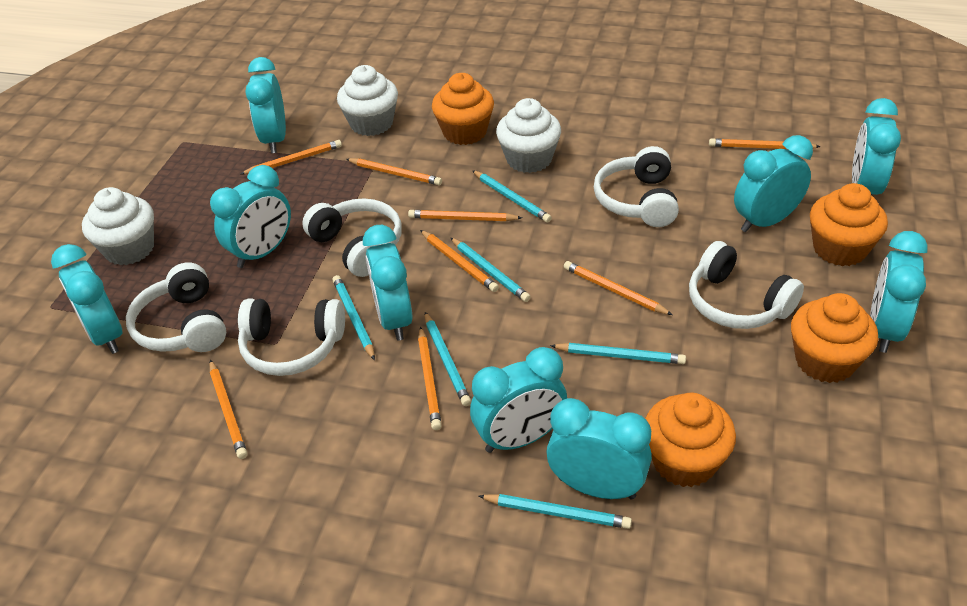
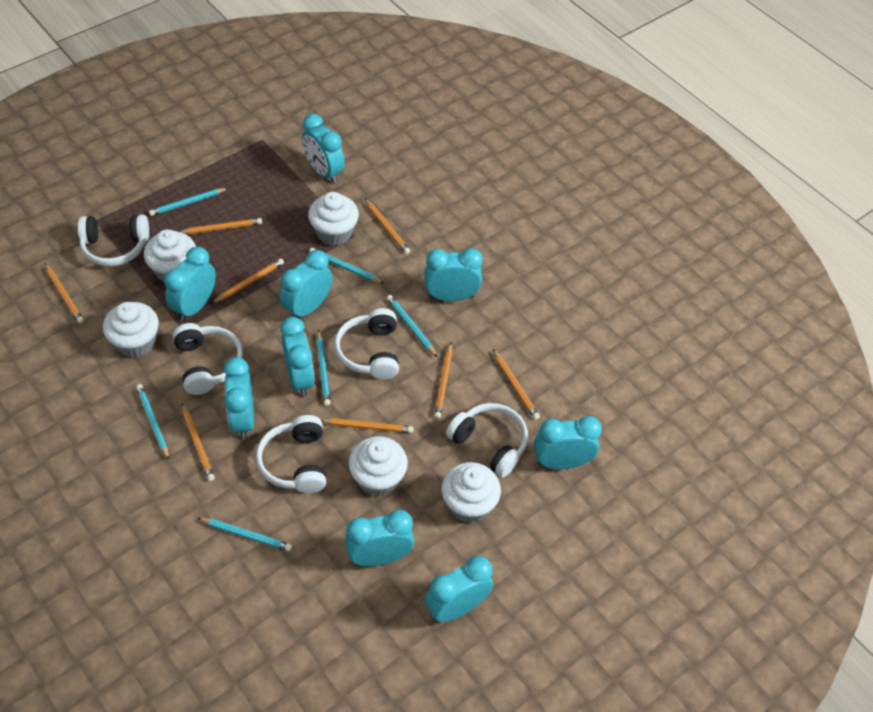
orange cupcake: 4 -> 0
white cupcake: 3 -> 5

